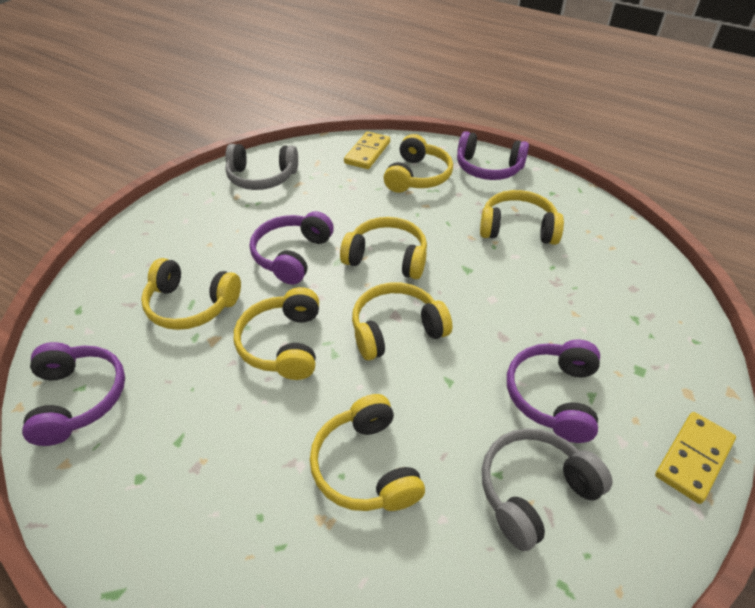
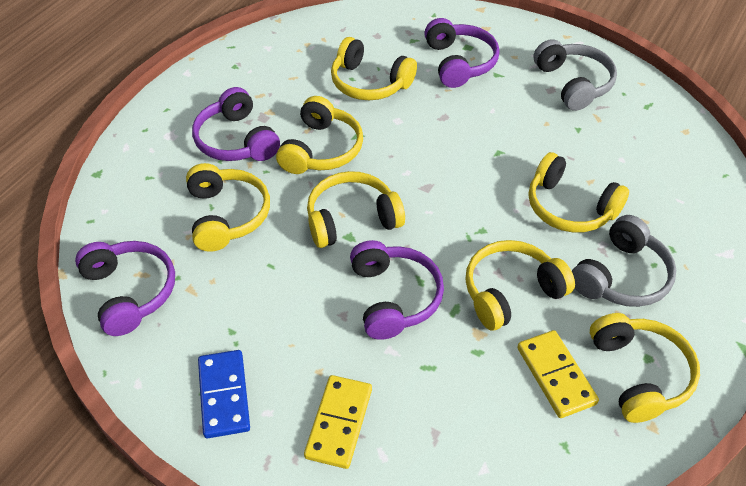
blue domino: 0 -> 1

